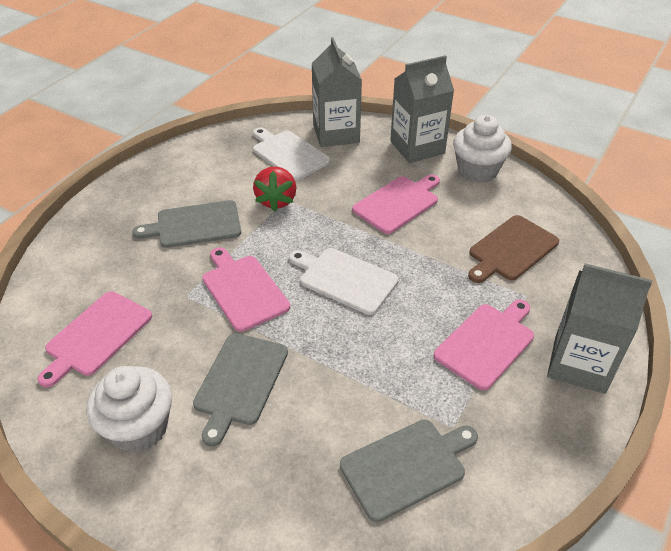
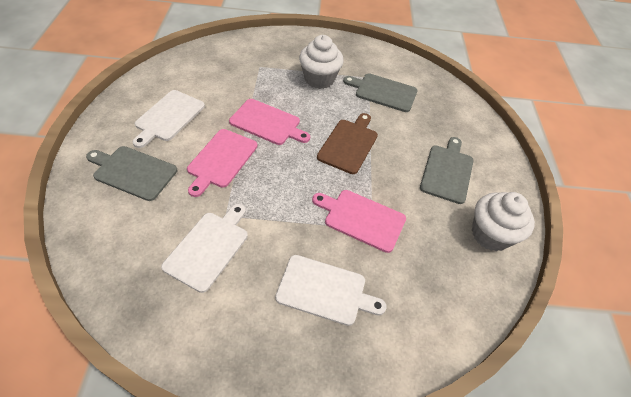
grey carton: 3 -> 0
pink cutting board: 4 -> 3
red strawberry: 1 -> 0
white cutting board: 2 -> 3

